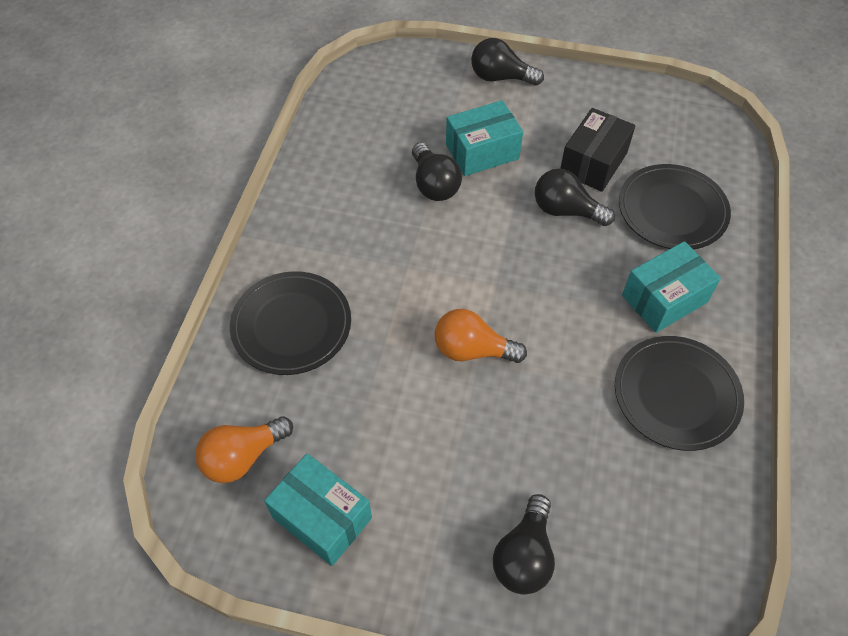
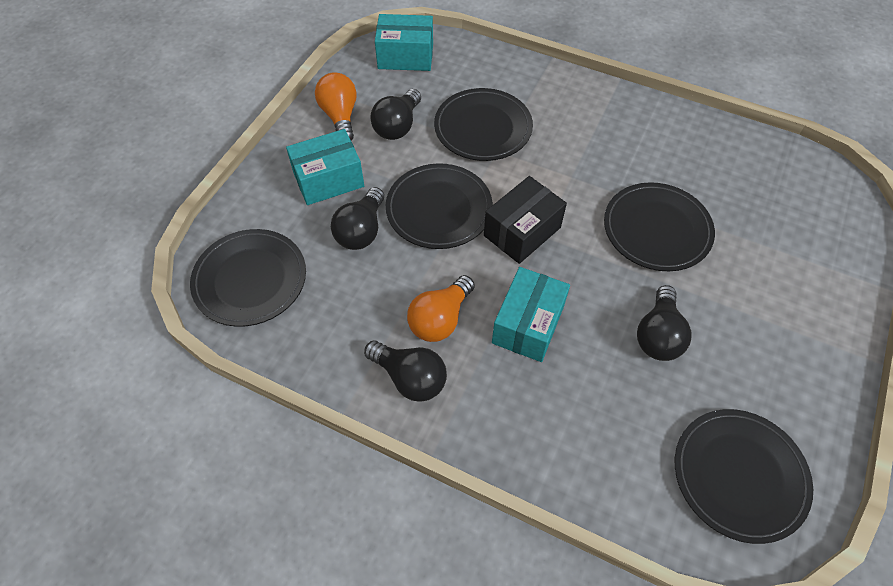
black plate: 3 -> 5

